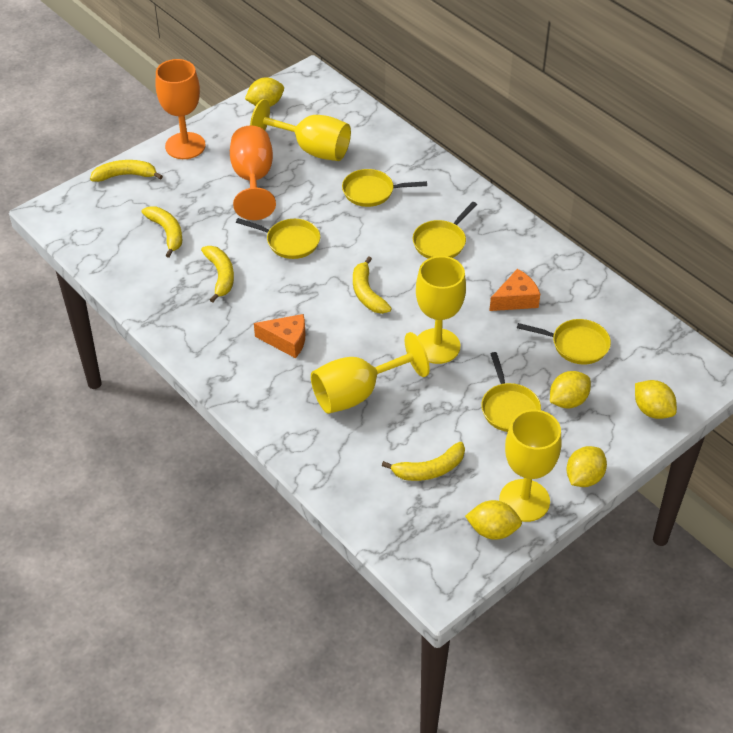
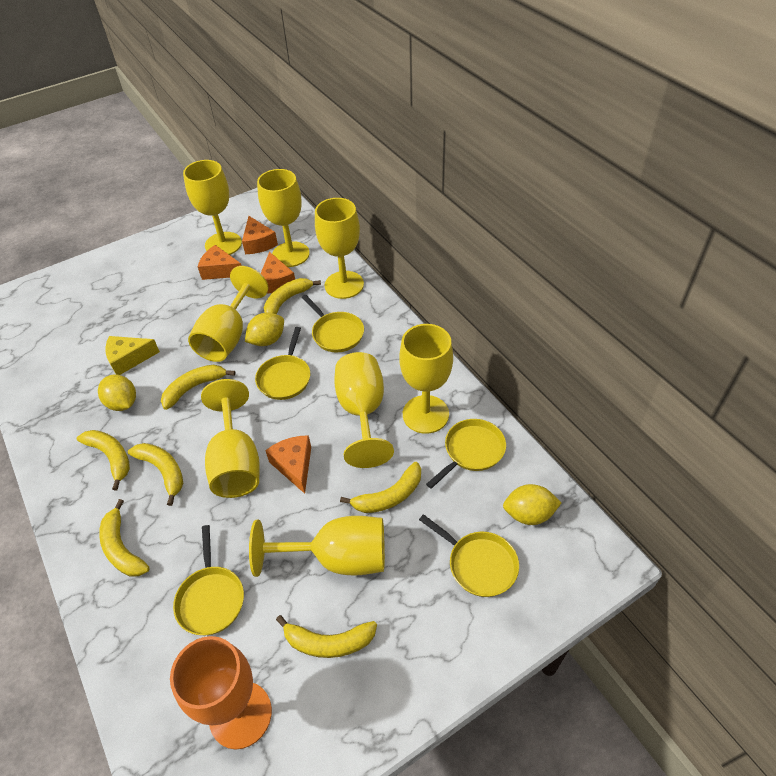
orange cheese: 2 -> 4
orange goblet: 2 -> 1
yellow banana: 5 -> 7
yellow cheese: 0 -> 1
yellow goblet: 4 -> 8
yellow lemon: 5 -> 3

